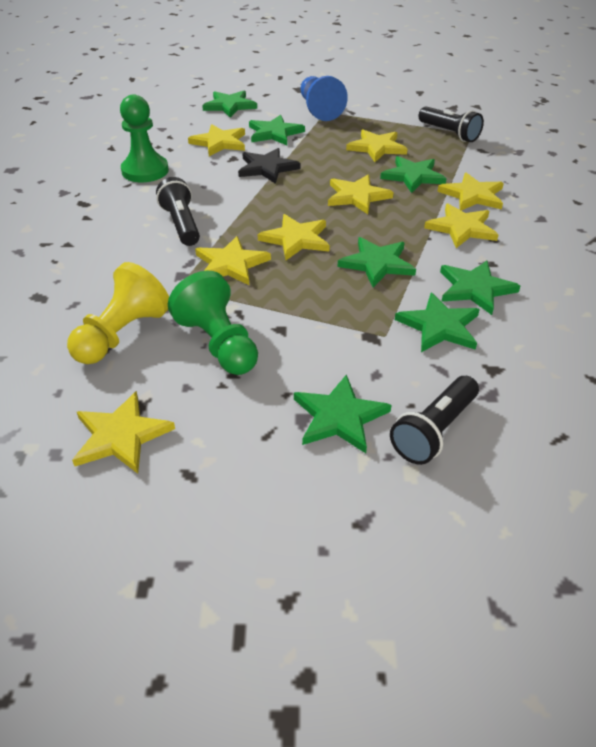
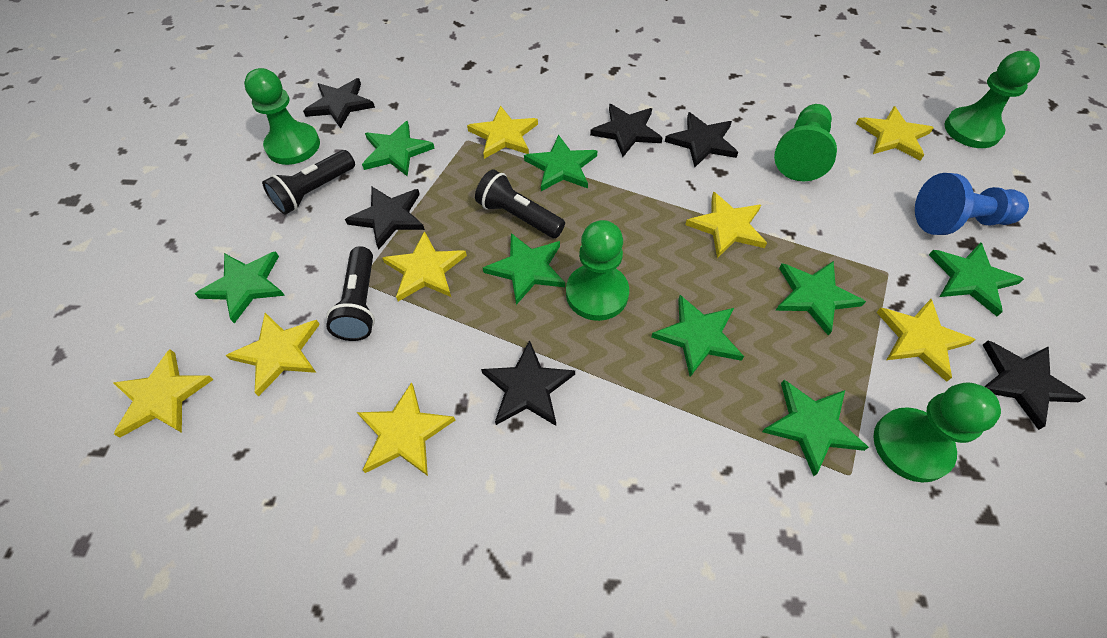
black star: 1 -> 6
green pawn: 2 -> 5
green star: 7 -> 8
yellow pawn: 1 -> 0

